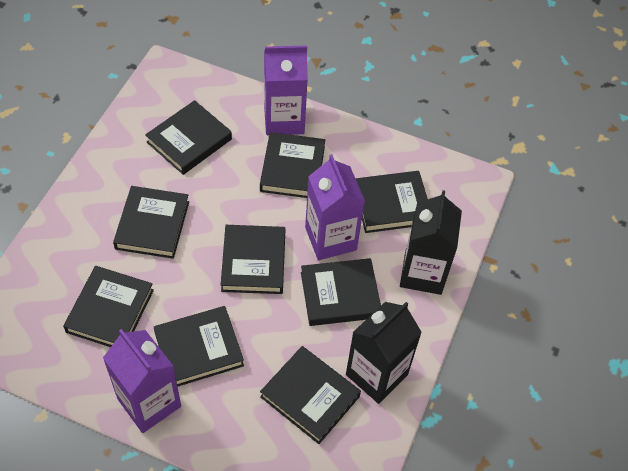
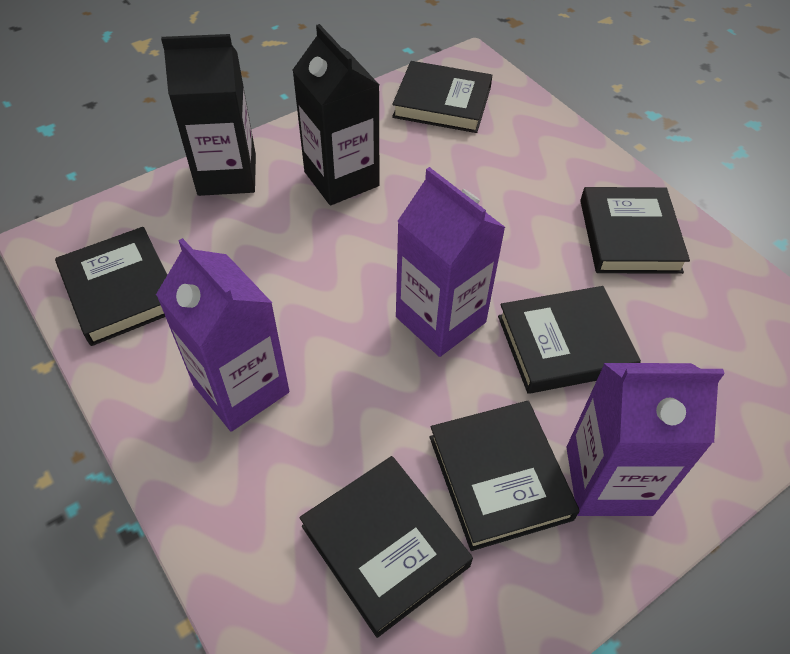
black book: 9 -> 6

